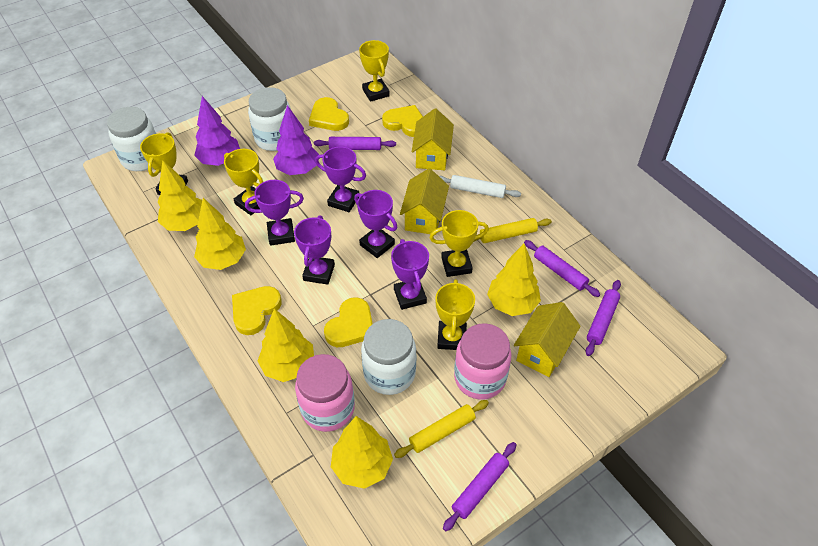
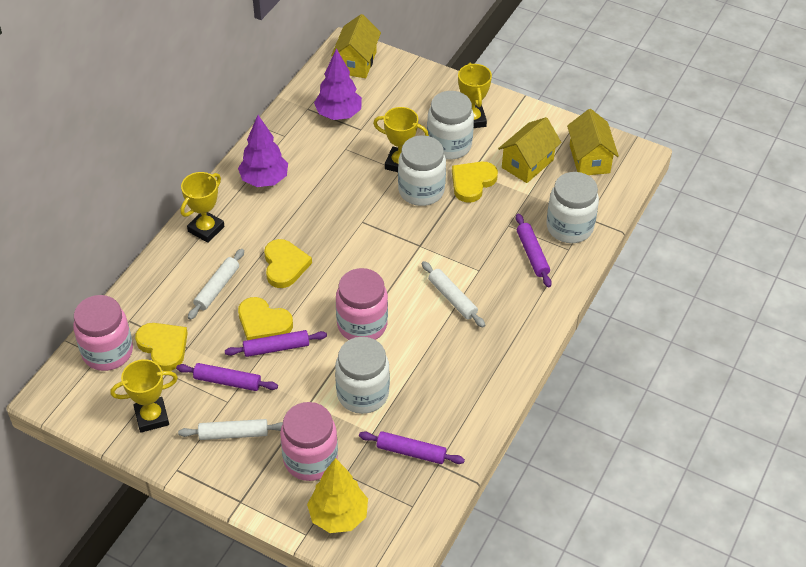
pink jar: 2 -> 3
purple trophy: 5 -> 0
white jar: 3 -> 4
white rolling pin: 1 -> 3
yellow rolling pin: 2 -> 0
yellow tree: 5 -> 1
yellow trophy: 5 -> 4

